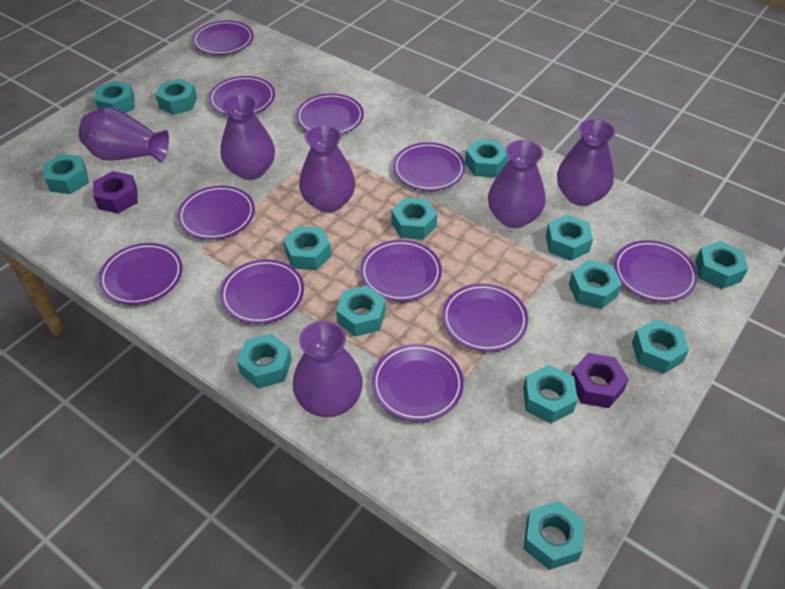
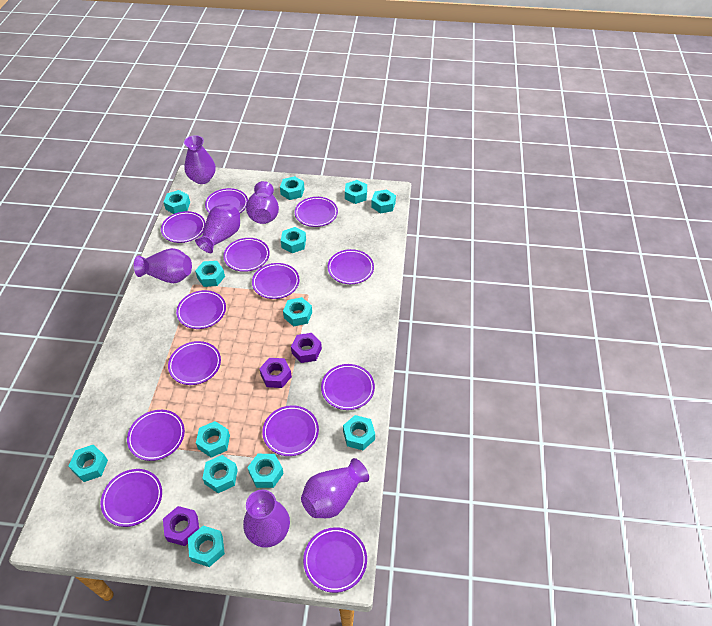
purple nut: 2 -> 3
purple plate: 11 -> 13
turquoise nut: 14 -> 13

